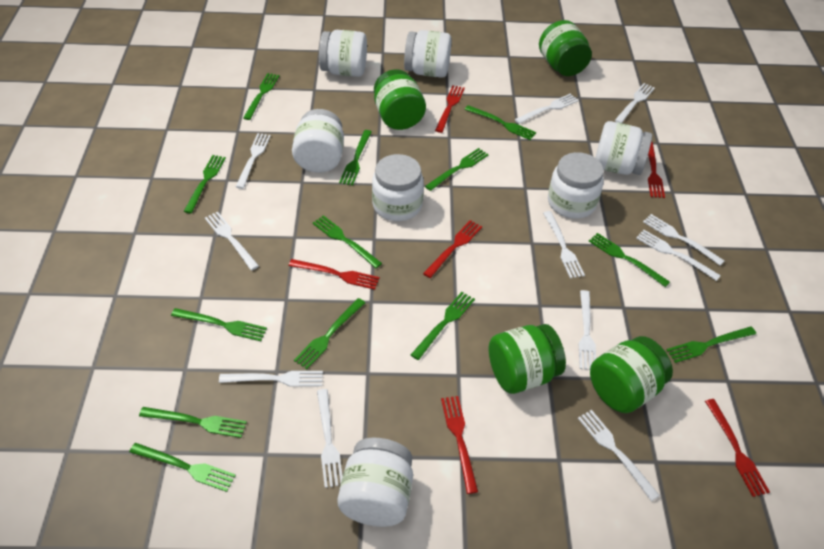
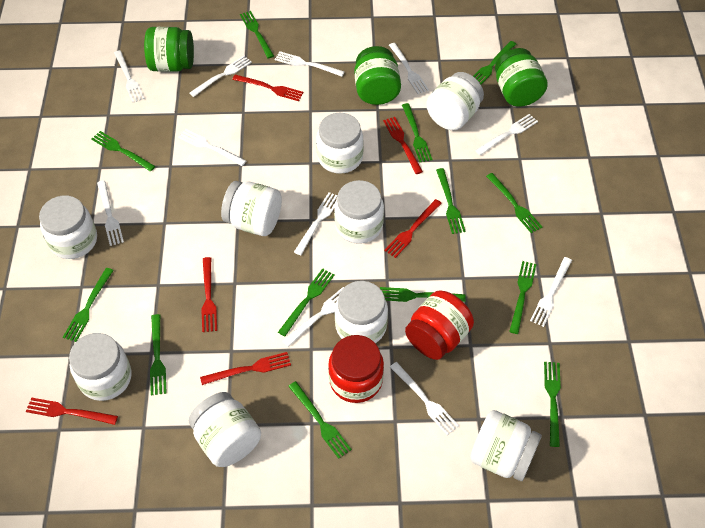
green jar: 4 -> 3
red jar: 0 -> 2
white jar: 7 -> 9

